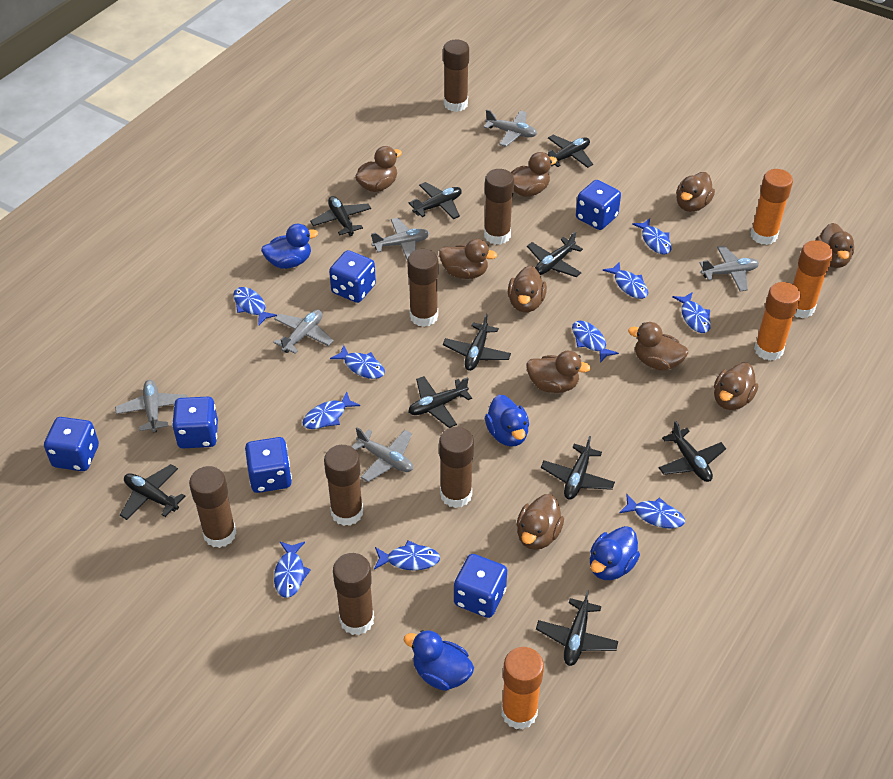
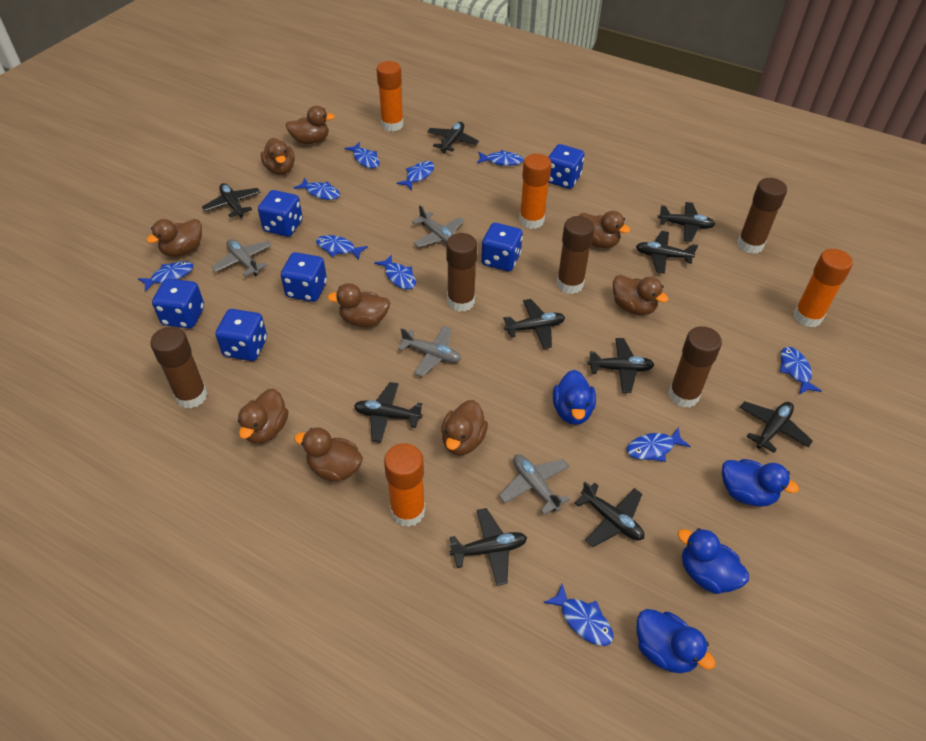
brown duck: 10 -> 9
brown glue stick: 7 -> 5
grey plane: 6 -> 4

